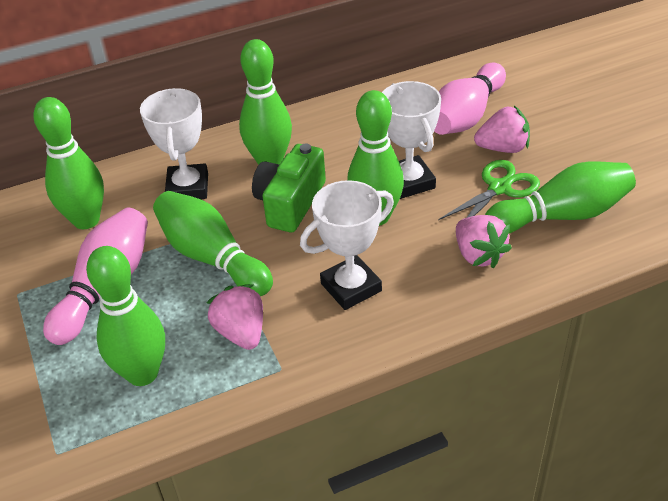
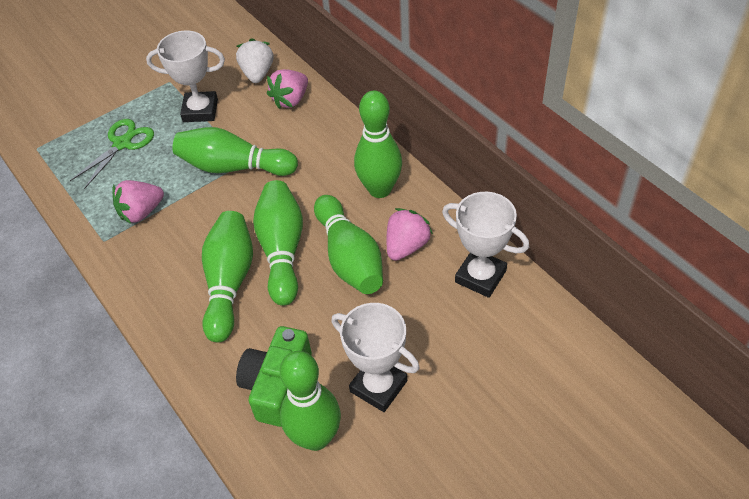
pink bowling pin: 2 -> 0
white strawberry: 0 -> 1

